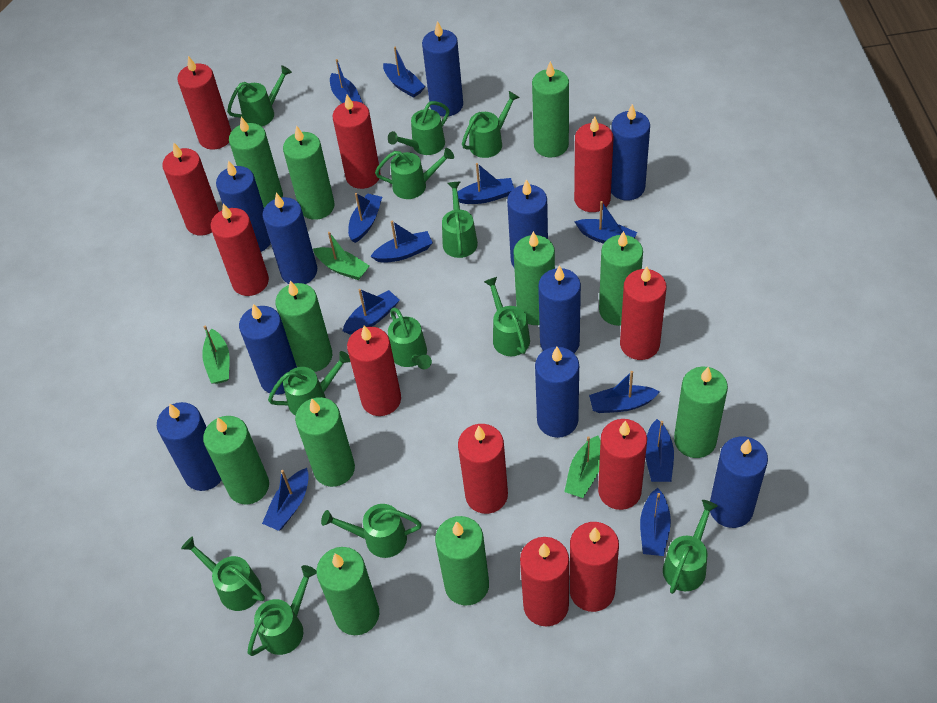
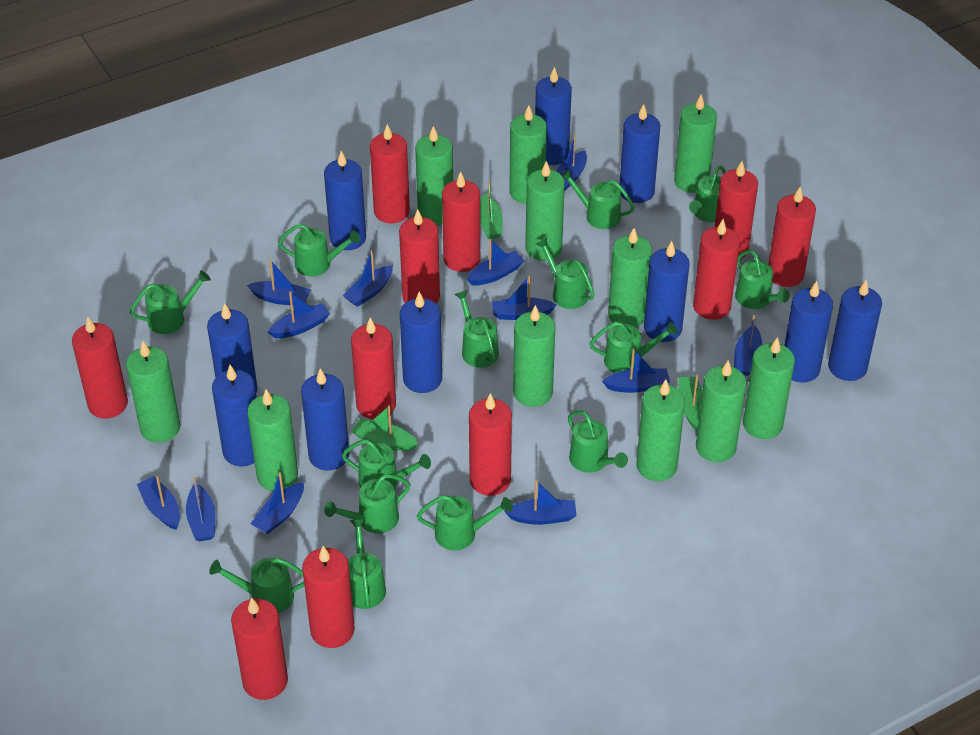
blue boat: 11 -> 12
green watering can: 12 -> 14

